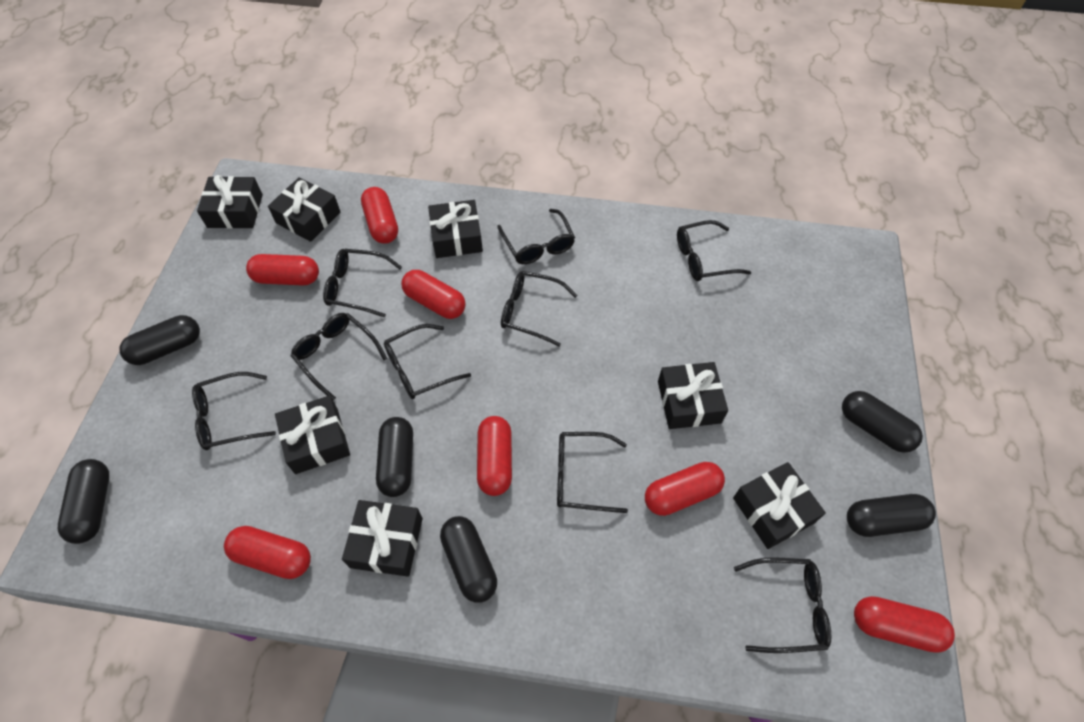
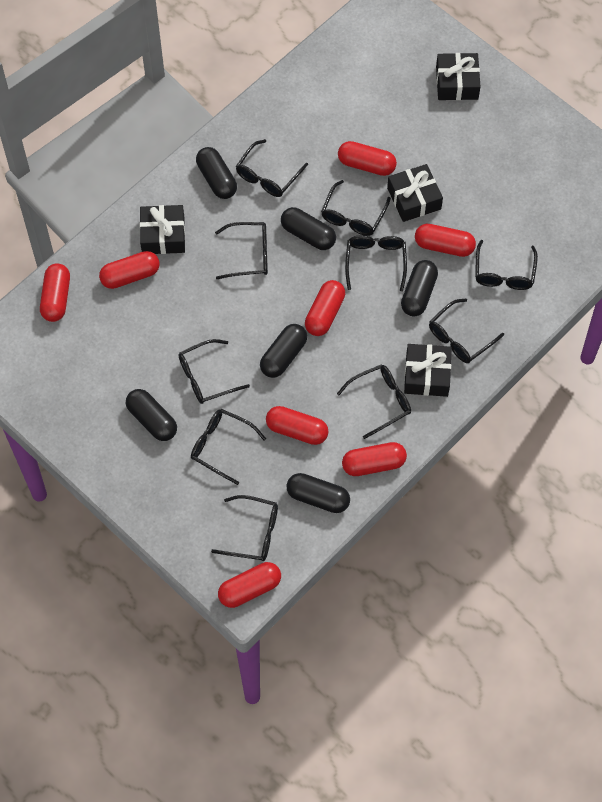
black gift: 7 -> 4
black glasses: 9 -> 10
red capsule: 7 -> 8

